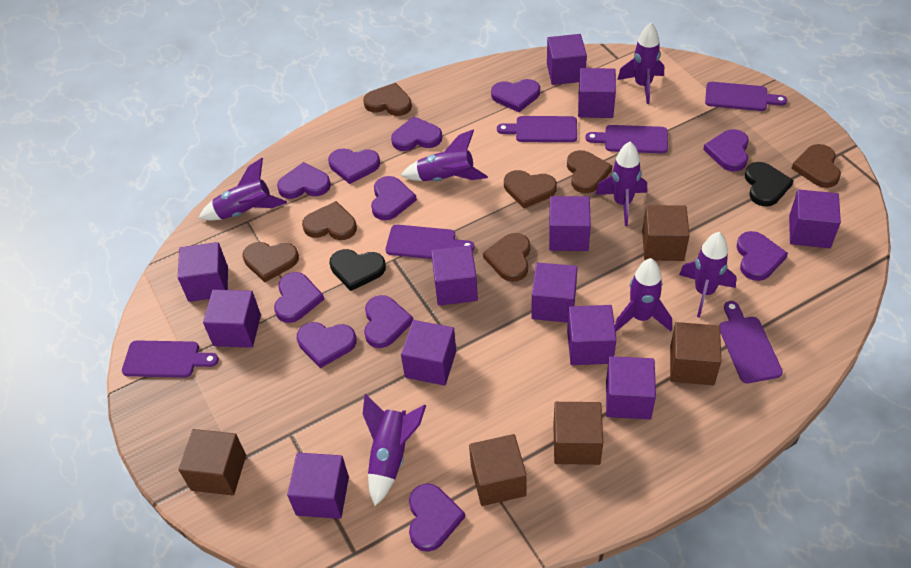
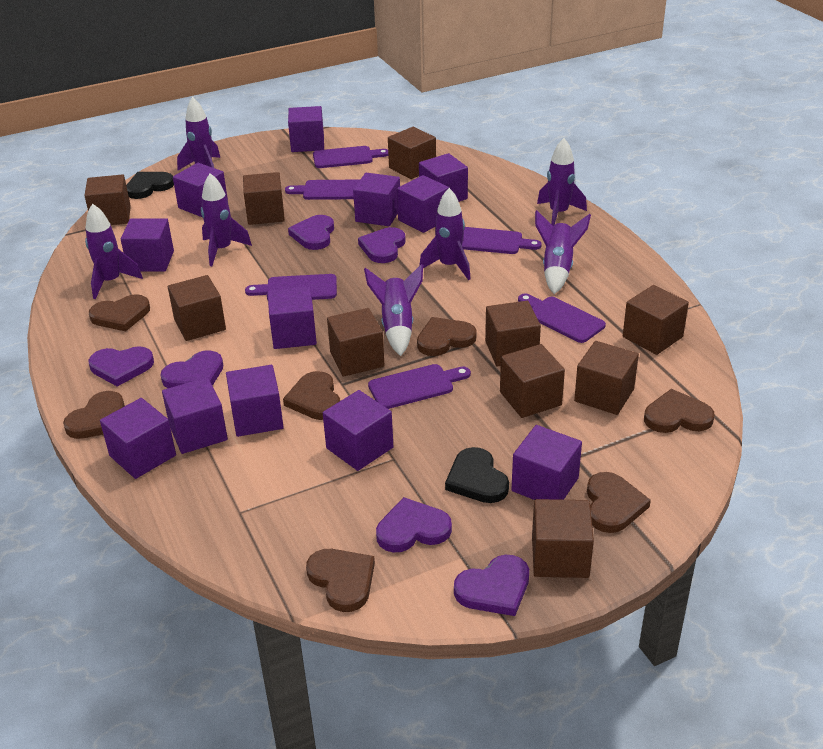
brown cube: 5 -> 10
purple heart: 11 -> 6

